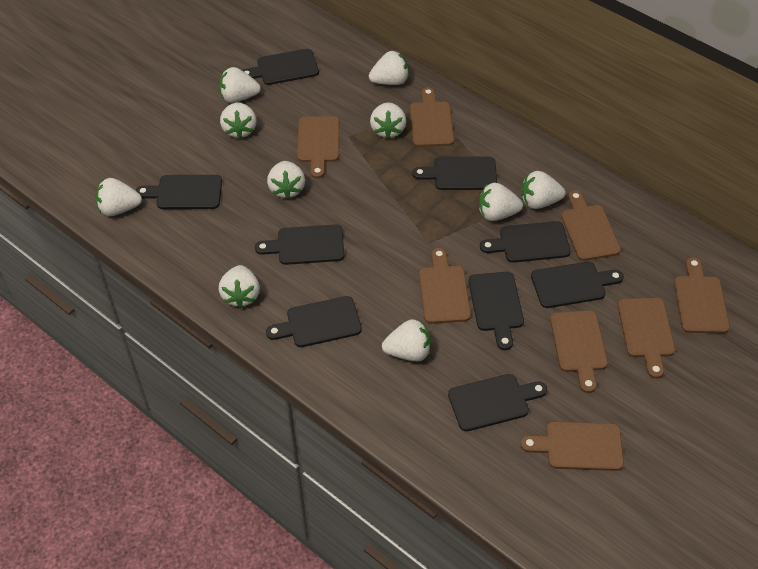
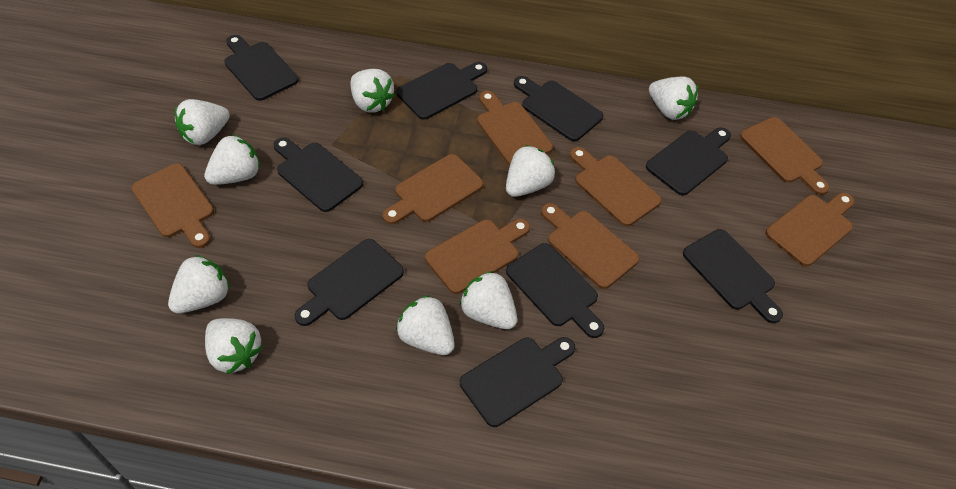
white strawberry: 10 -> 9

